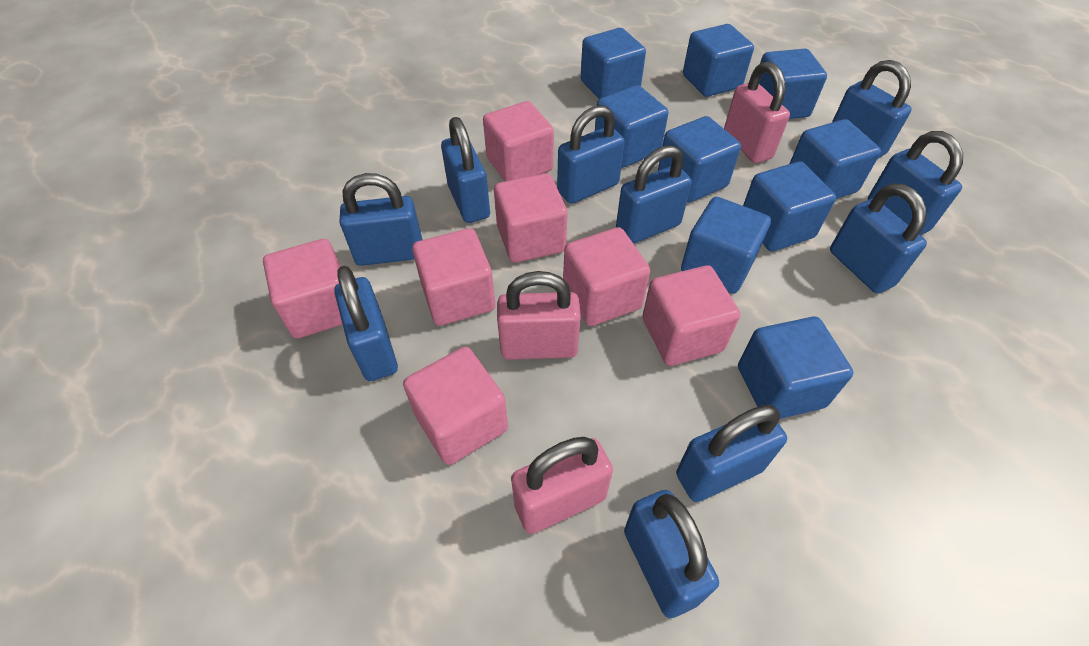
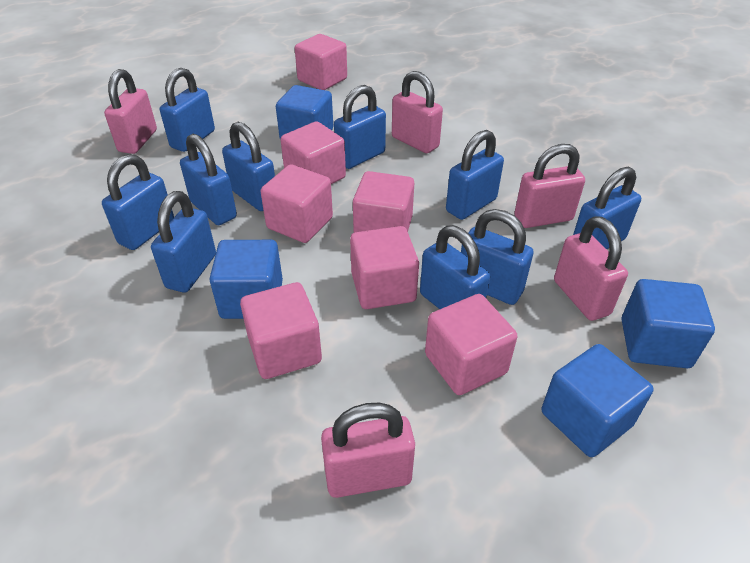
blue cube: 9 -> 4
pink padlock: 3 -> 5

